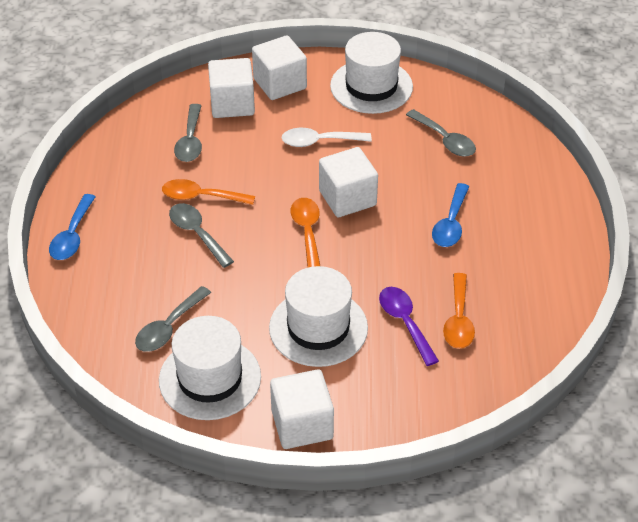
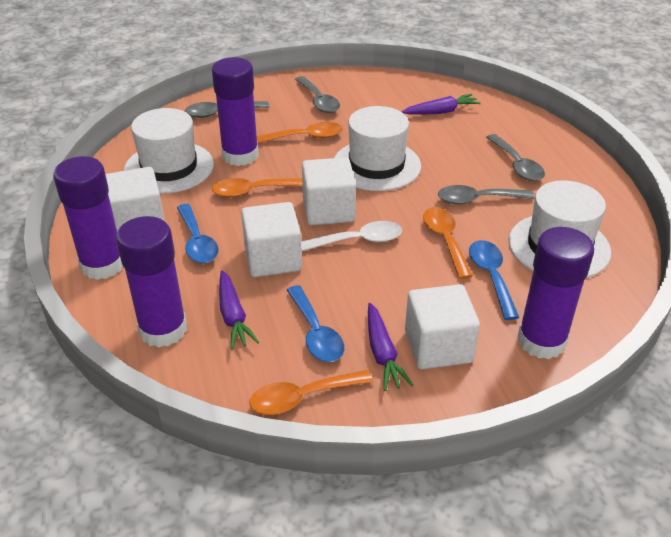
blue spoon: 2 -> 3
orange spoon: 3 -> 4
purple carrot: 0 -> 3
purple glue stick: 0 -> 4
purple spoon: 1 -> 0

